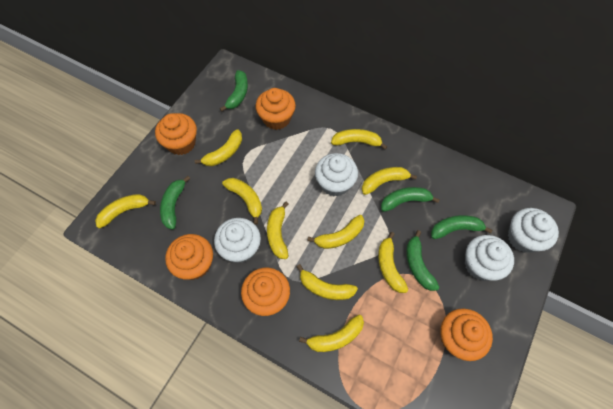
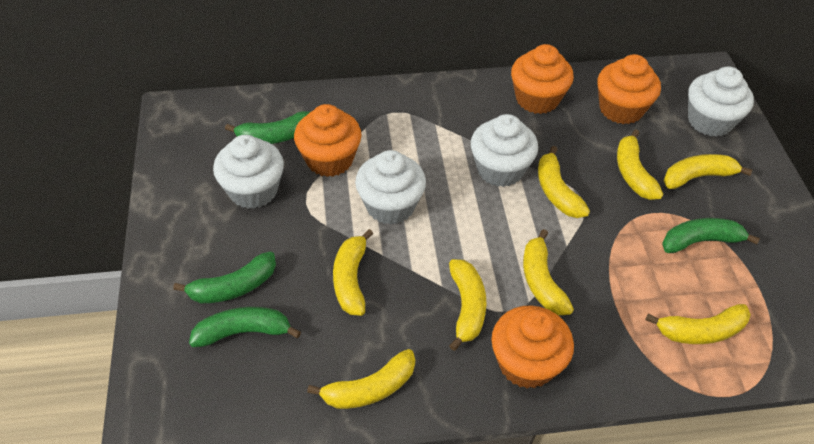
green banana: 5 -> 4
orange cupcake: 5 -> 4
yellow banana: 10 -> 8

